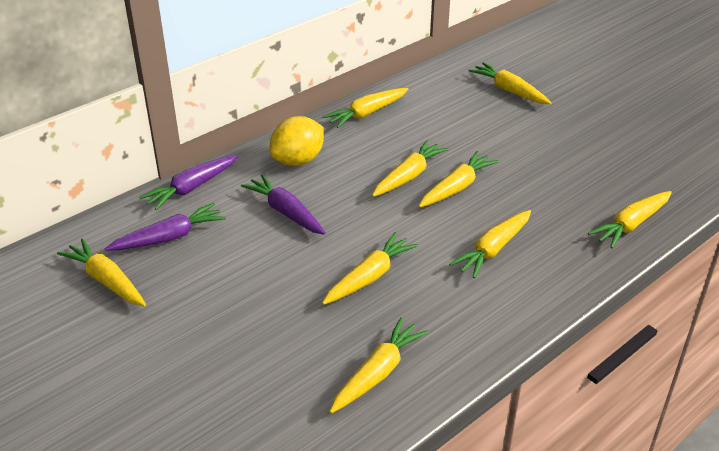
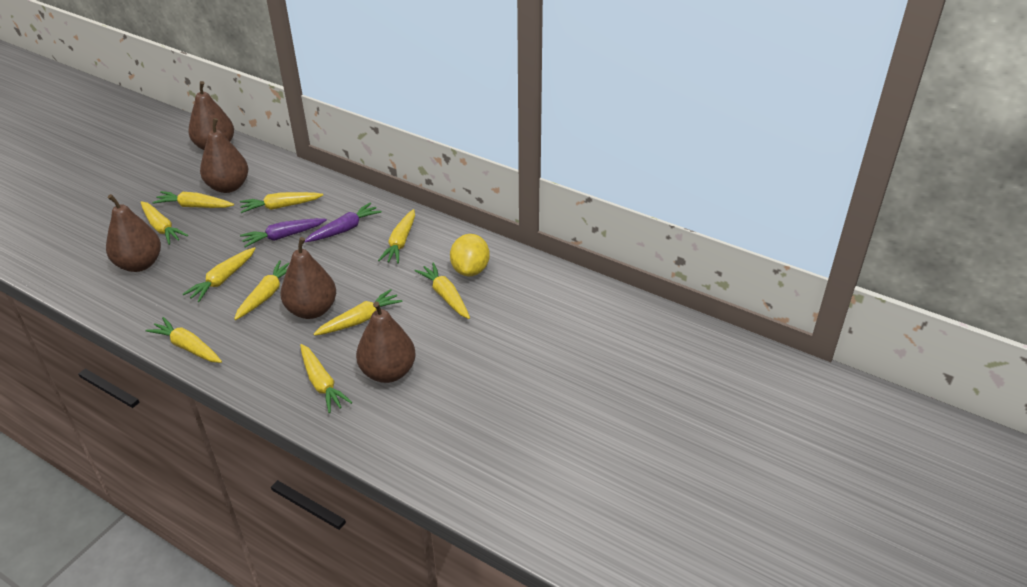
brown pear: 0 -> 5
purple carrot: 3 -> 2
yellow carrot: 9 -> 10

